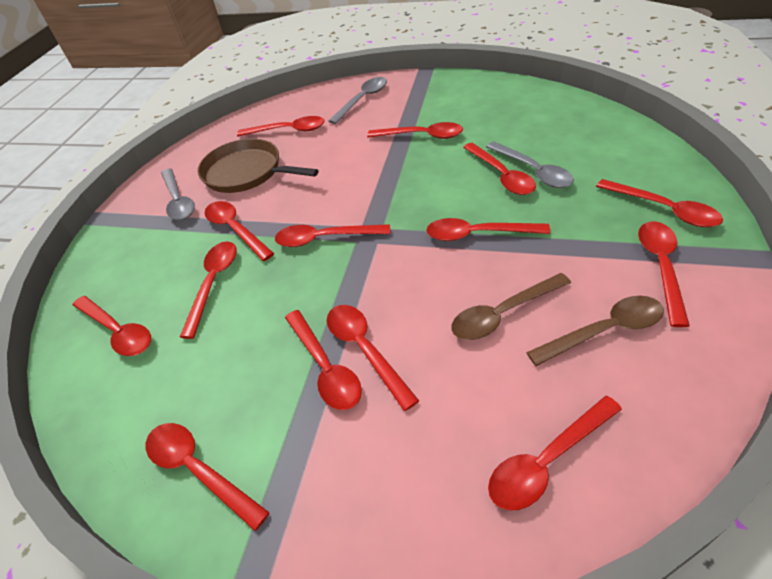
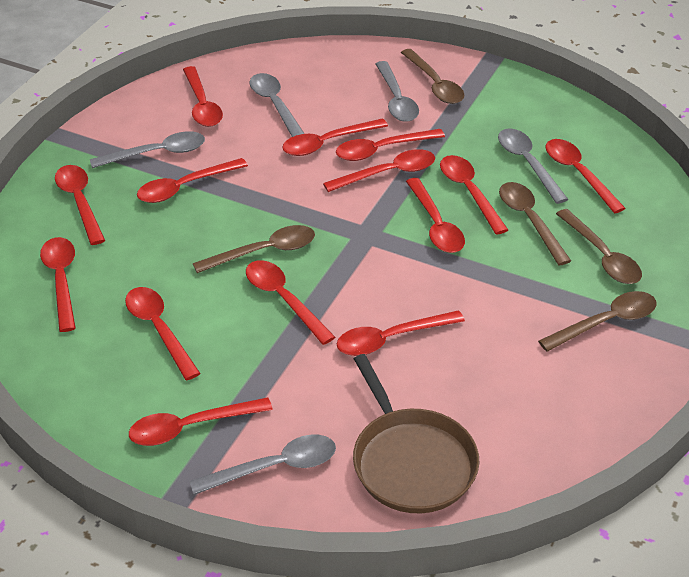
brown spoon: 2 -> 5
grey spoon: 3 -> 5

